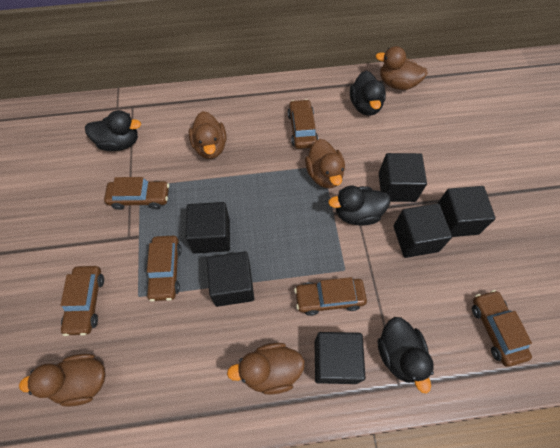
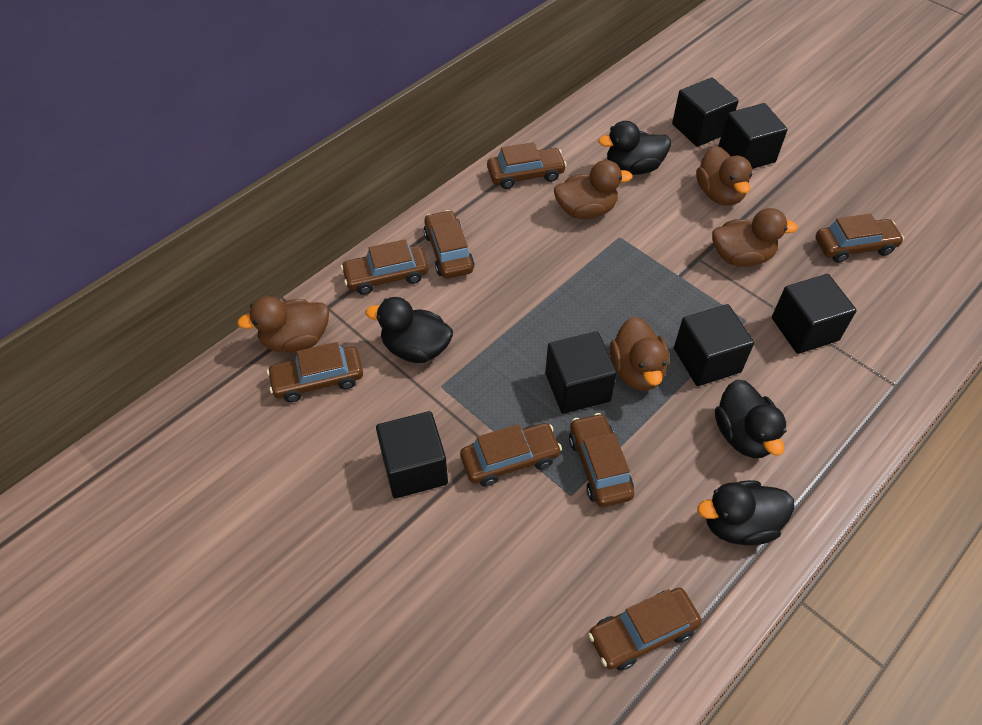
brown car: 6 -> 8

